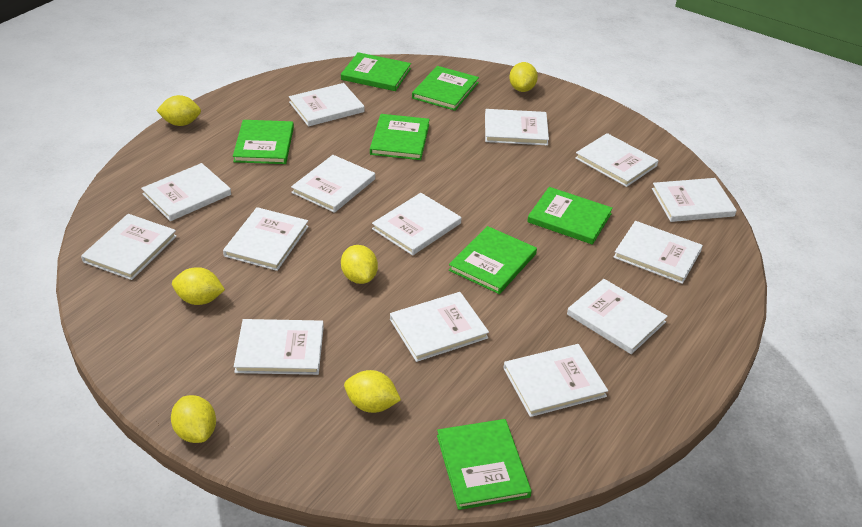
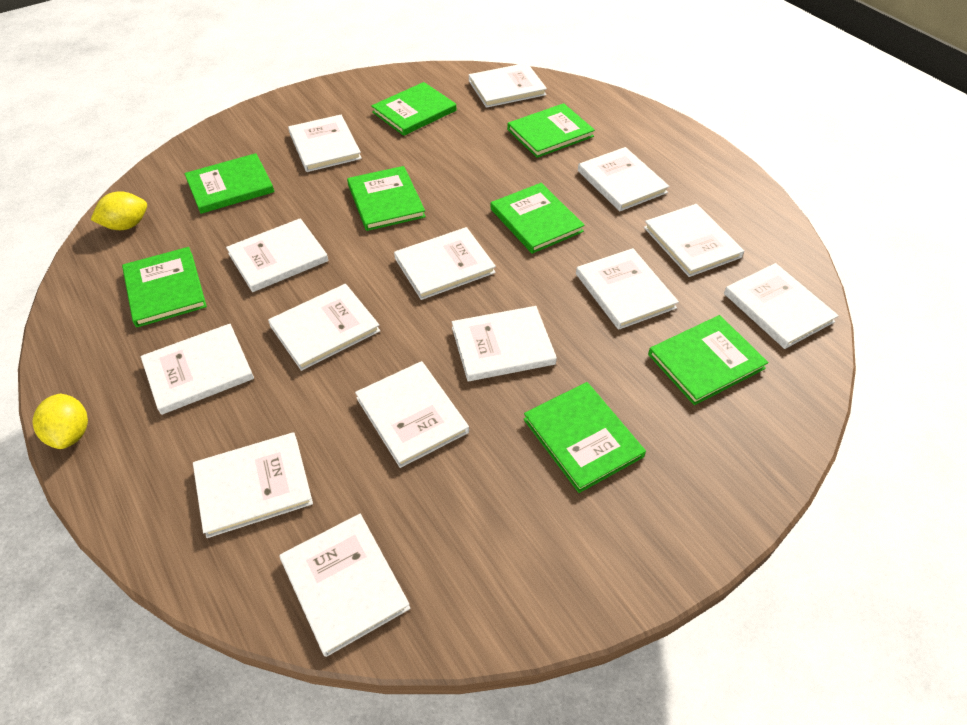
green book: 7 -> 8
yellow lemon: 6 -> 2

